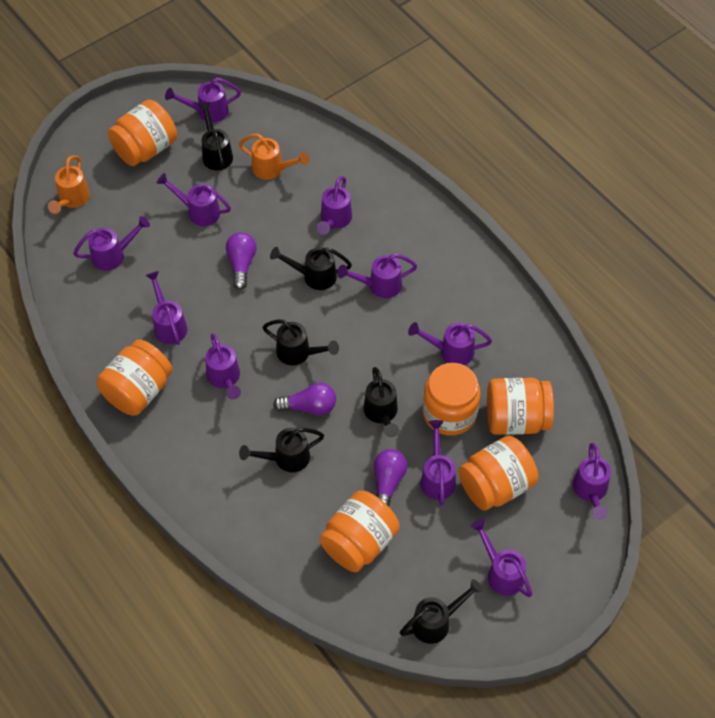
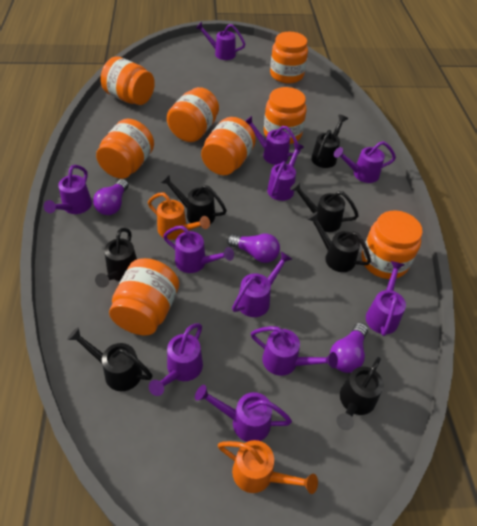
black watering can: 6 -> 7
orange jar: 6 -> 8

